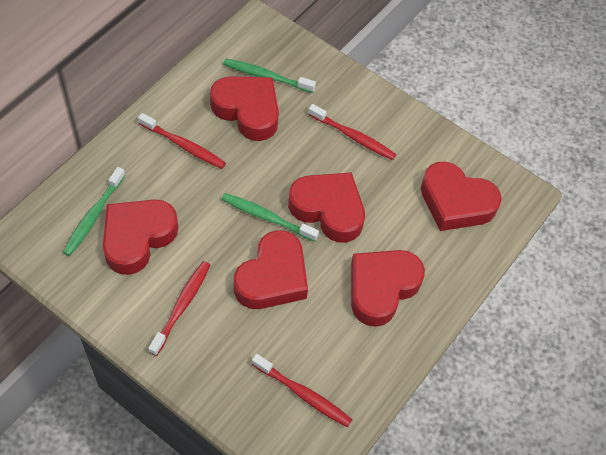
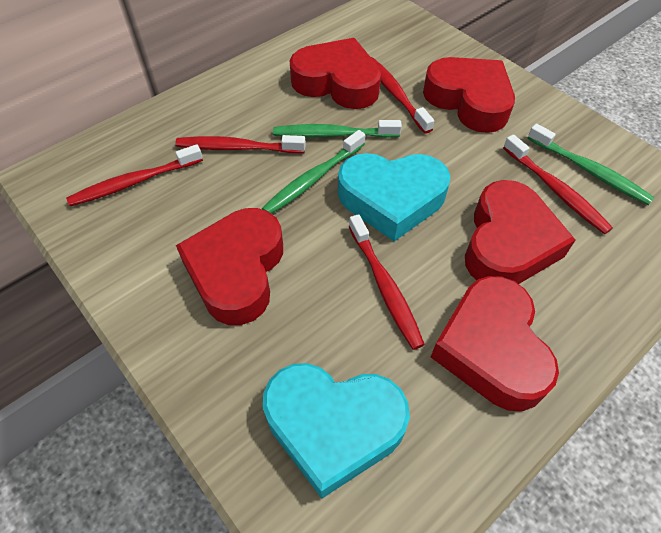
red heart: 6 -> 5
red toothbrush: 4 -> 5
turquoise heart: 0 -> 2

